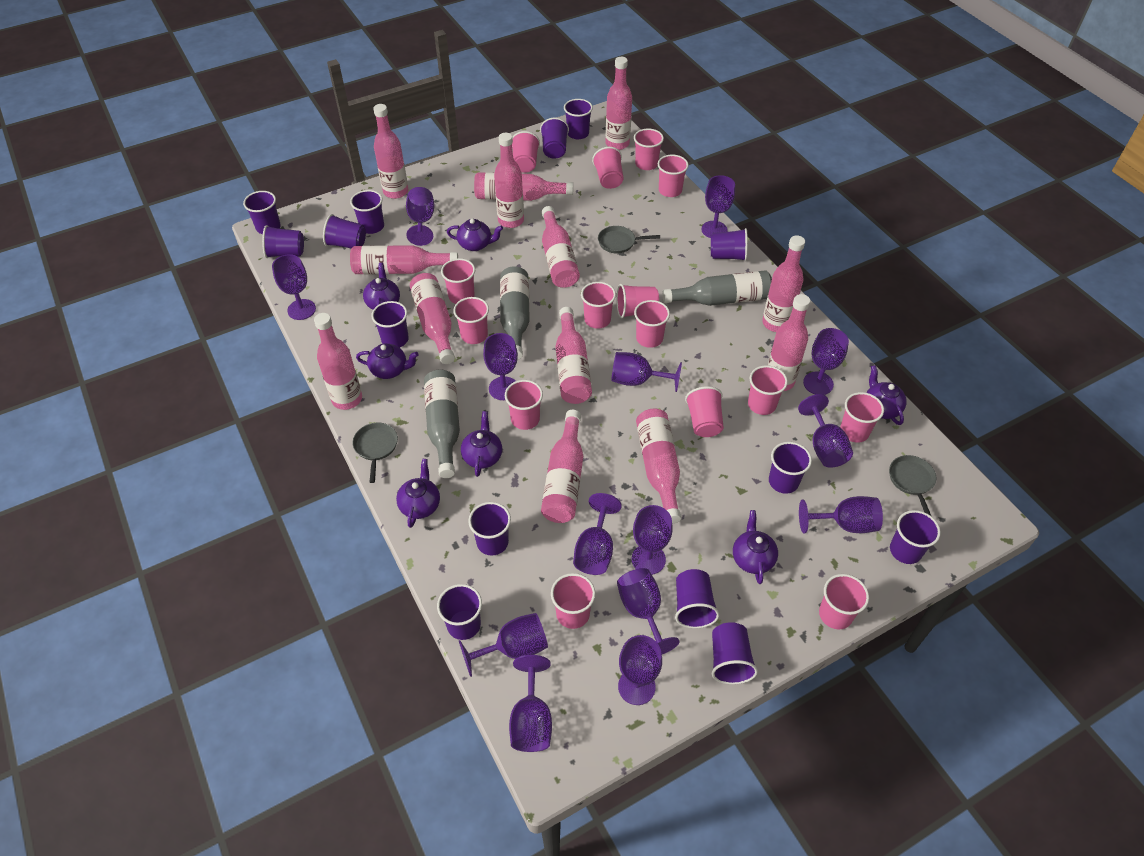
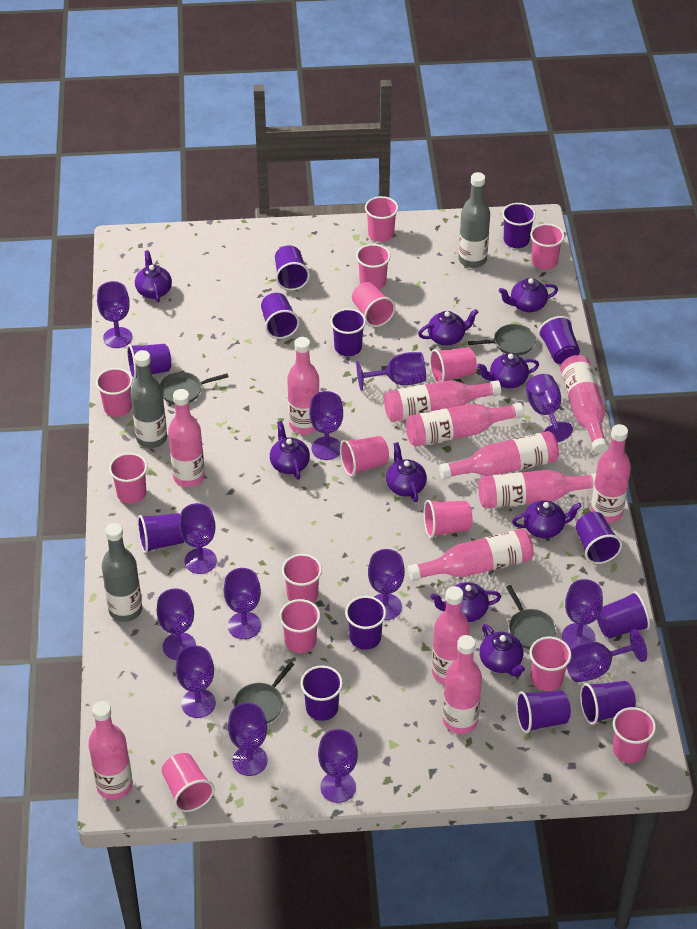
grey pan: 3 -> 4
pink bottle: 13 -> 12
pink cup: 15 -> 14
purple cup: 14 -> 13
purple goblet: 14 -> 13
purple teapot: 7 -> 9

